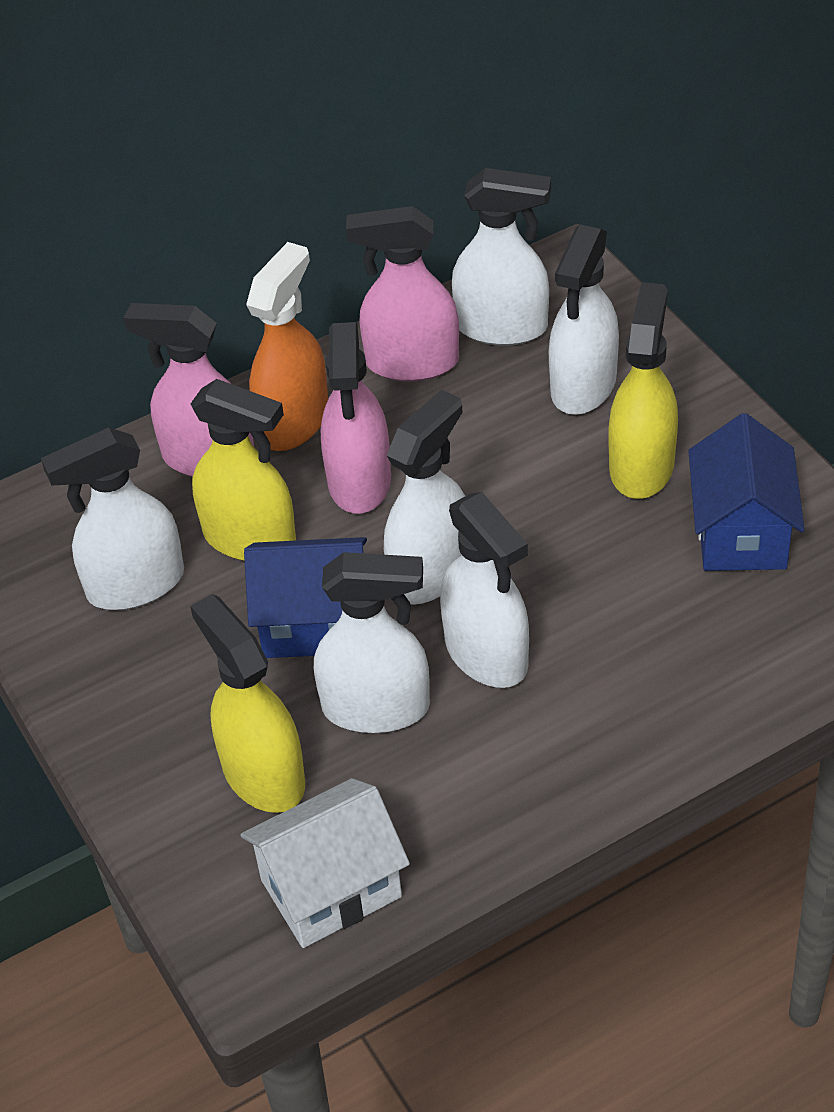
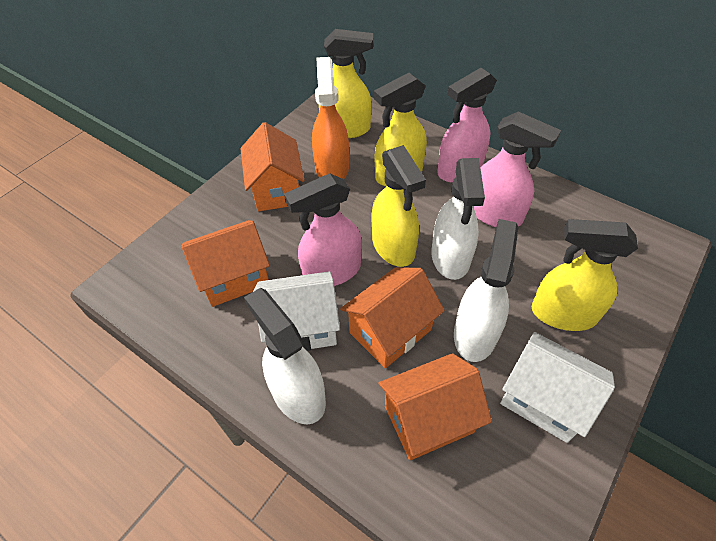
blue house: 2 -> 0
orange house: 0 -> 4
white house: 1 -> 2
white spray bottle: 6 -> 3
yellow spray bottle: 3 -> 4

